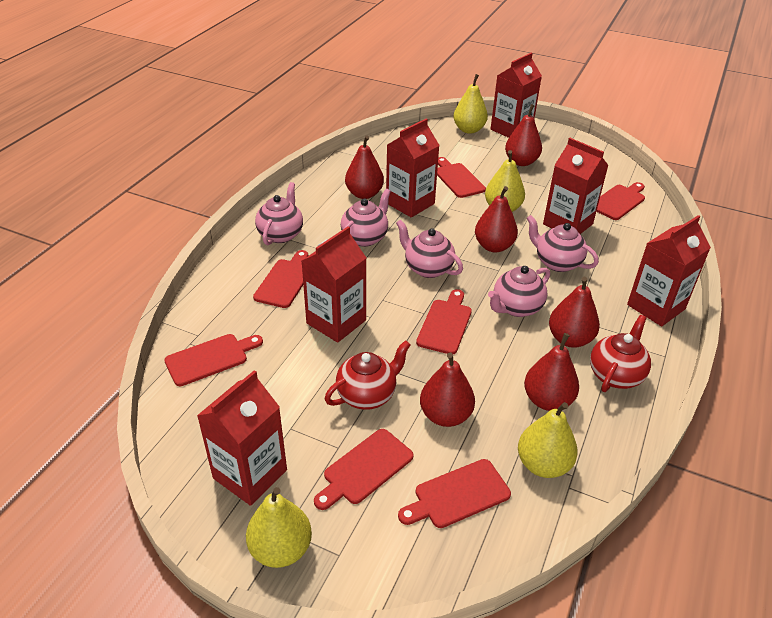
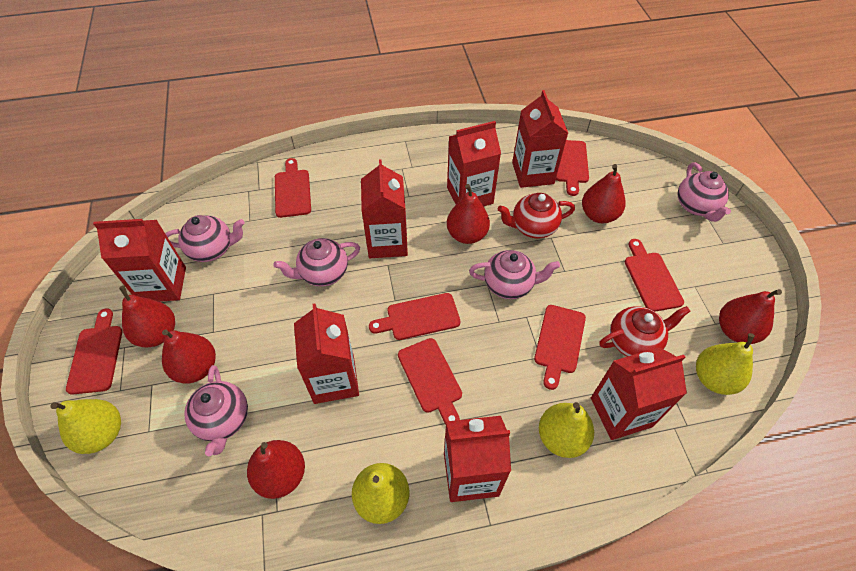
red carton: 6 -> 7

